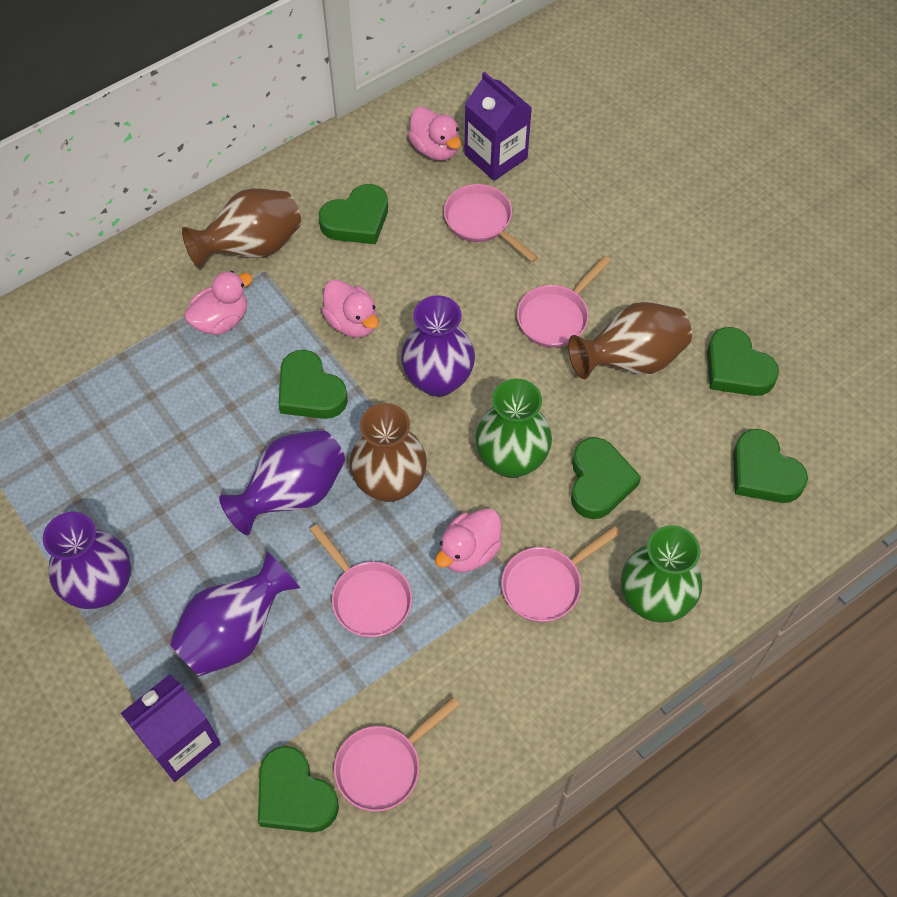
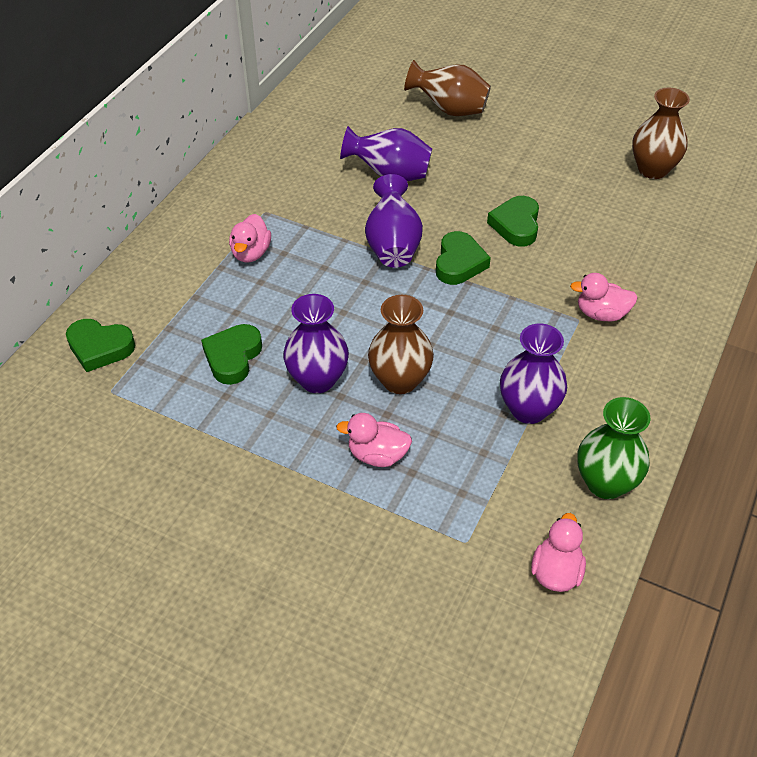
green heart: 6 -> 4
green vase: 2 -> 1
pink pan: 5 -> 0
purple carton: 2 -> 0

